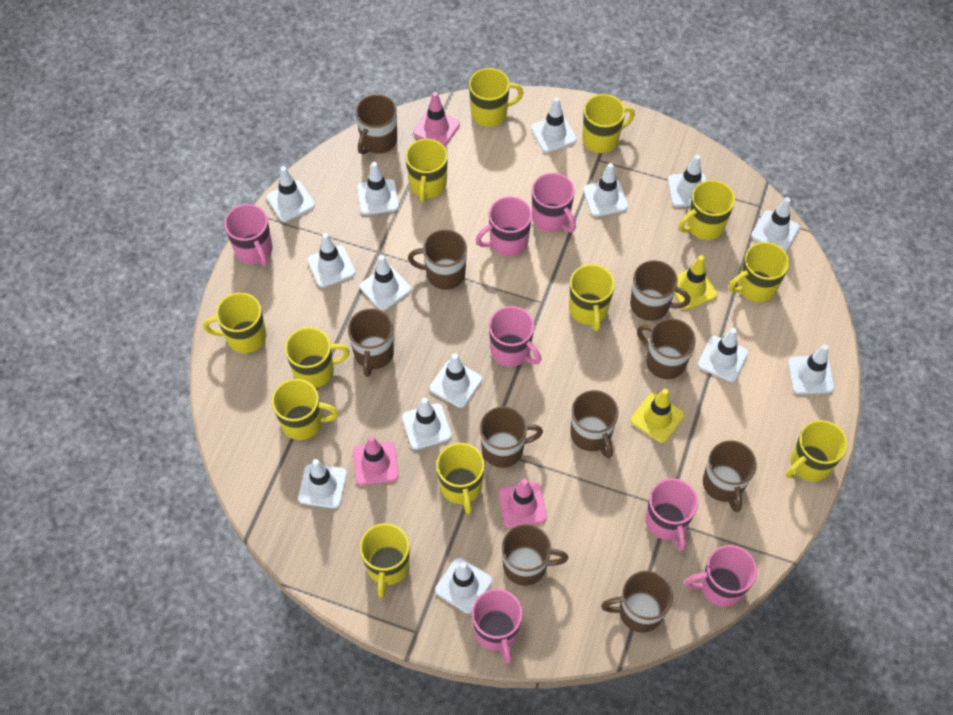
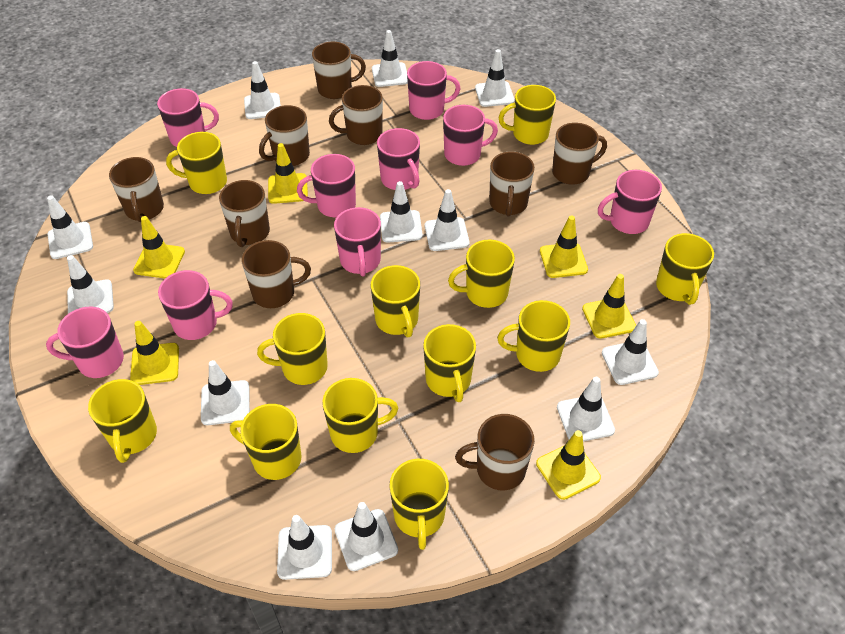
brown mug: 10 -> 9
pink mug: 7 -> 9
pink traffic cone: 3 -> 0
white traffic cone: 14 -> 12
yellow traffic cone: 2 -> 6

